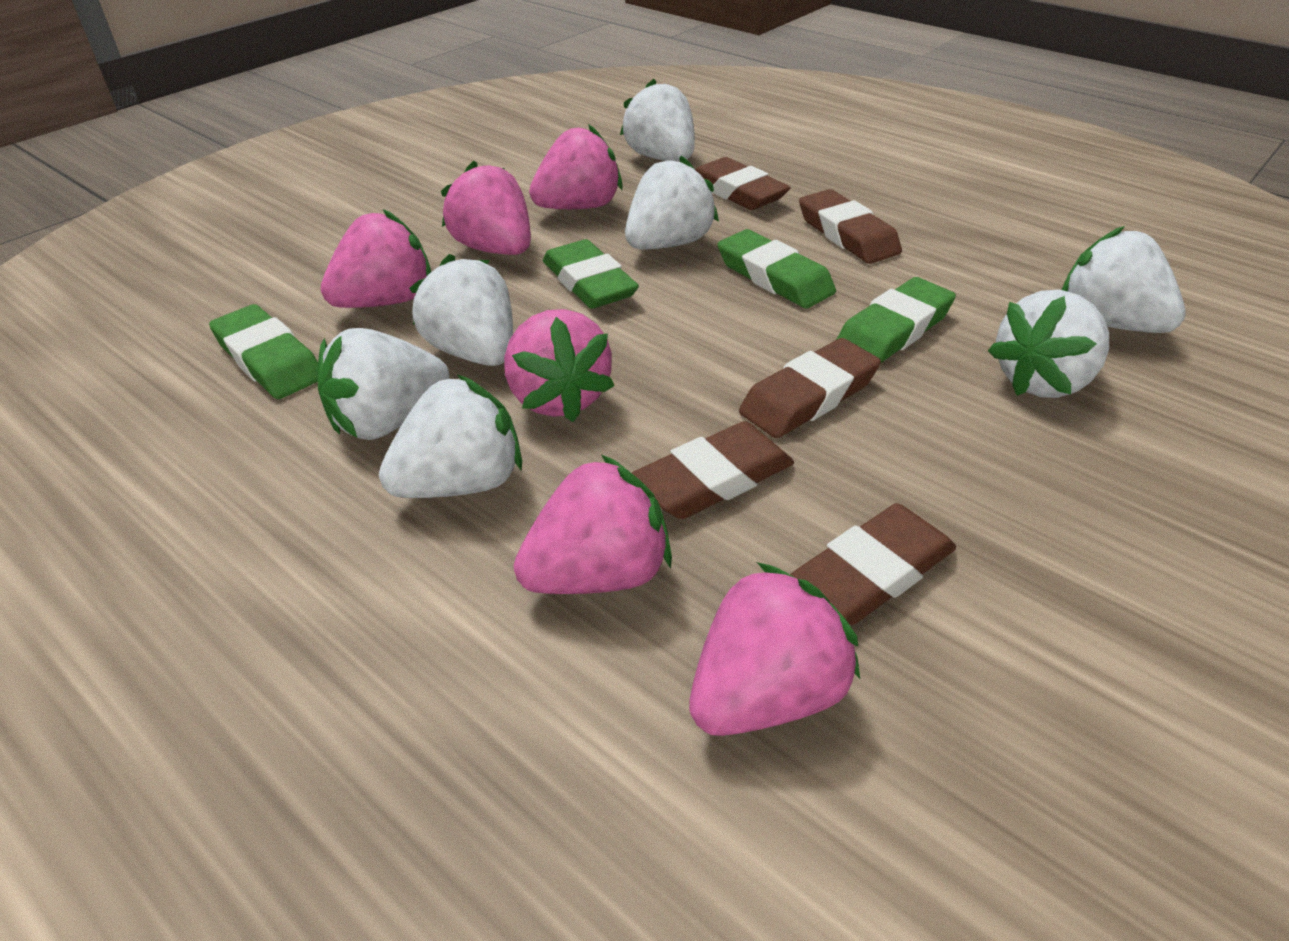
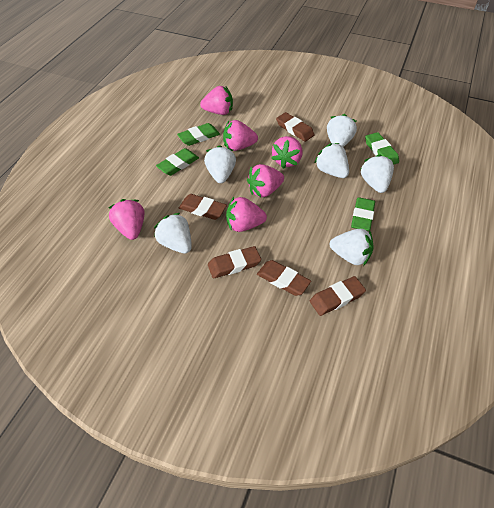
white strawberry: 7 -> 6

